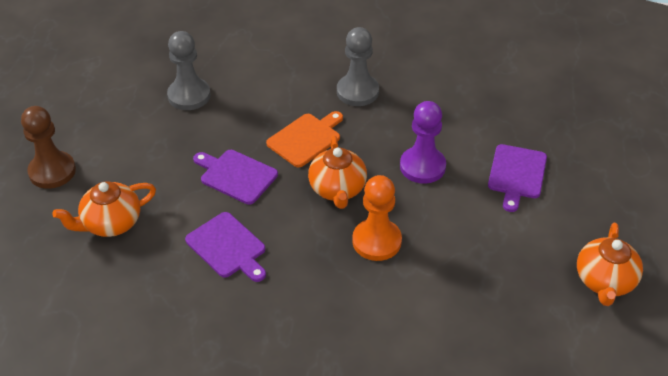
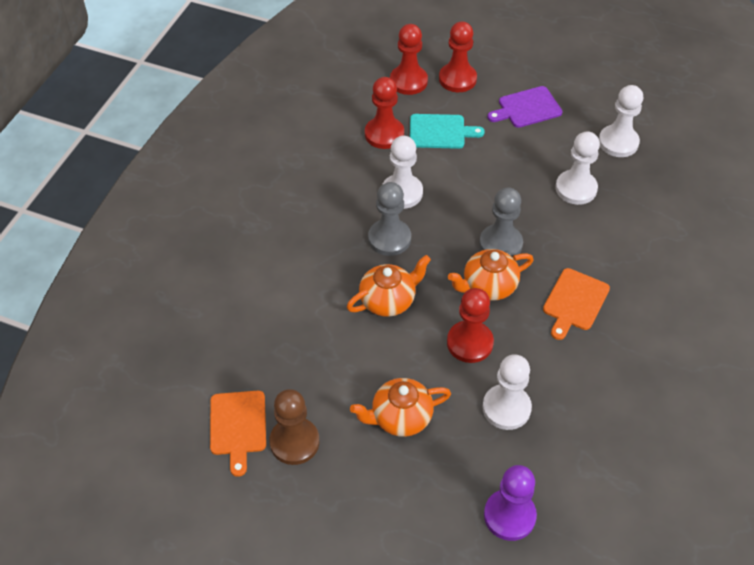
orange cutting board: 1 -> 2
orange pawn: 1 -> 0
purple cutting board: 3 -> 1
red pawn: 0 -> 4
turquoise cutting board: 0 -> 1
white pawn: 0 -> 4

